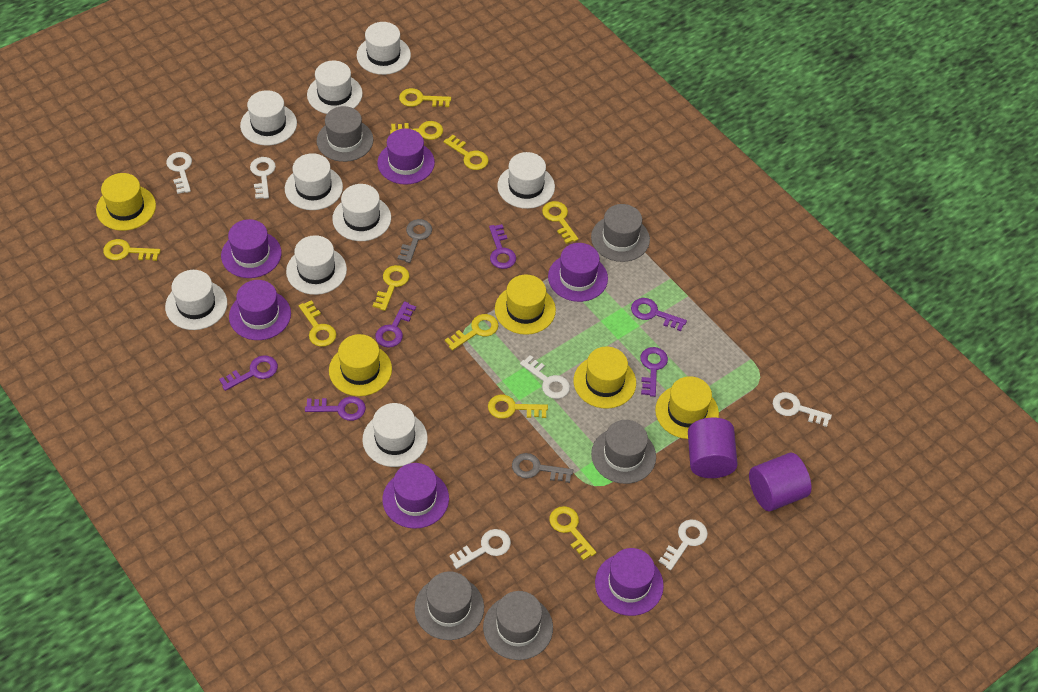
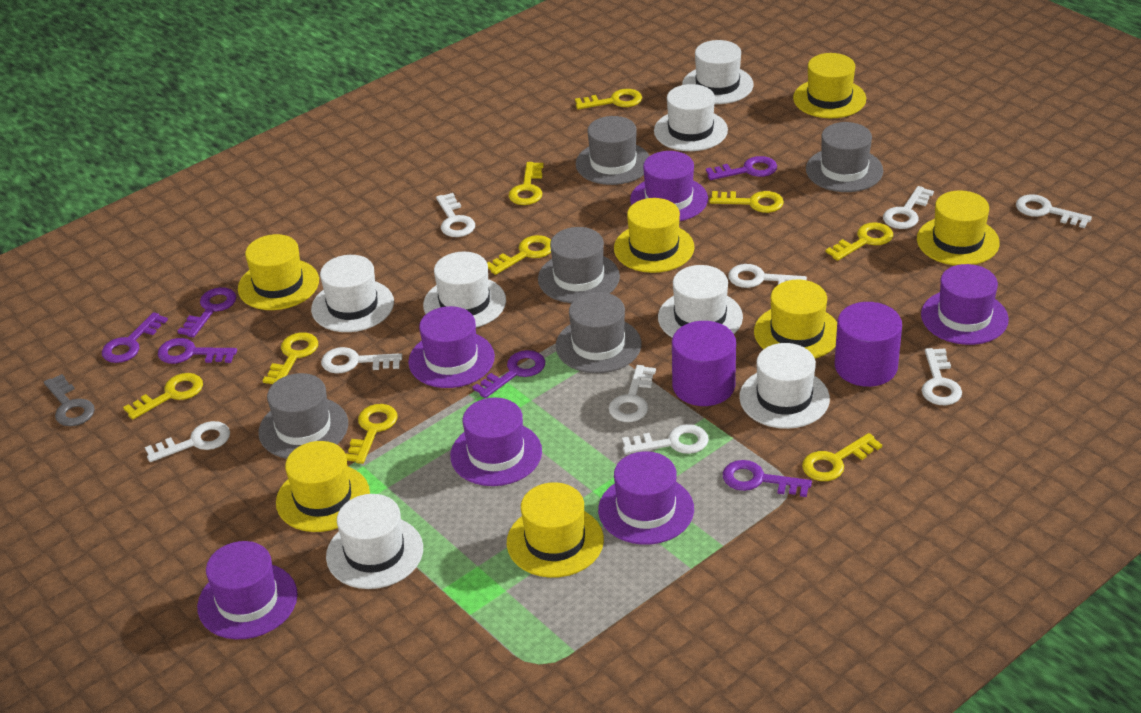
grey key: 2 -> 1
white hat: 9 -> 7
white key: 6 -> 9
yellow hat: 5 -> 7
yellow key: 10 -> 9

